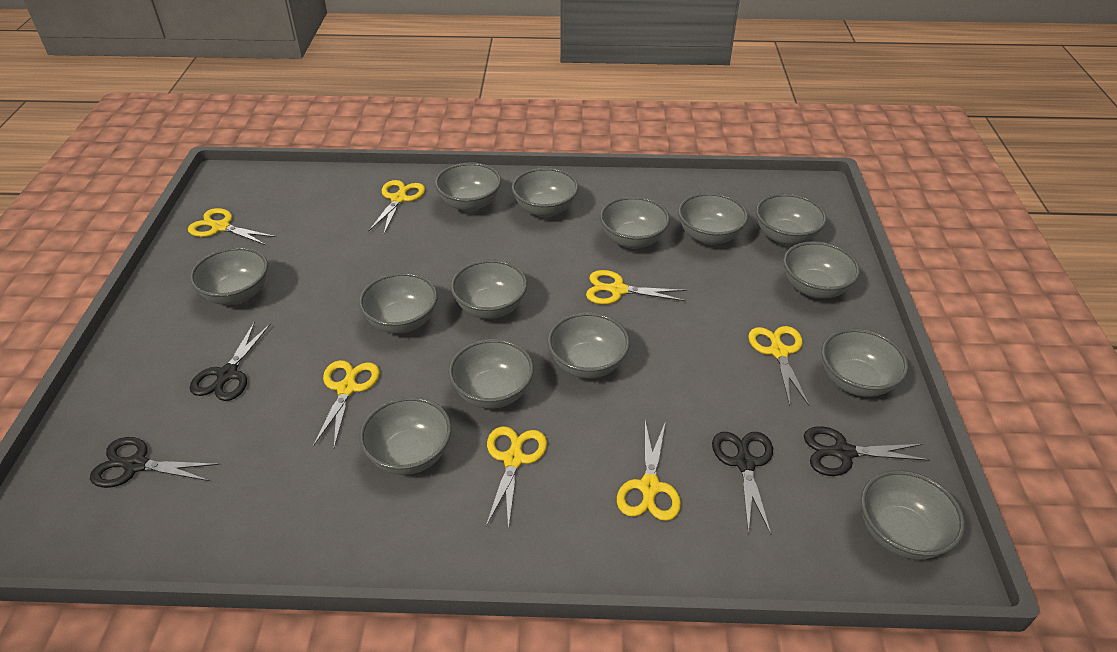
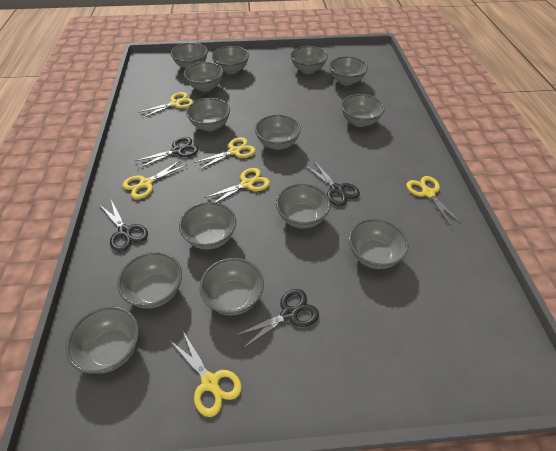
yellow scissors: 7 -> 6

